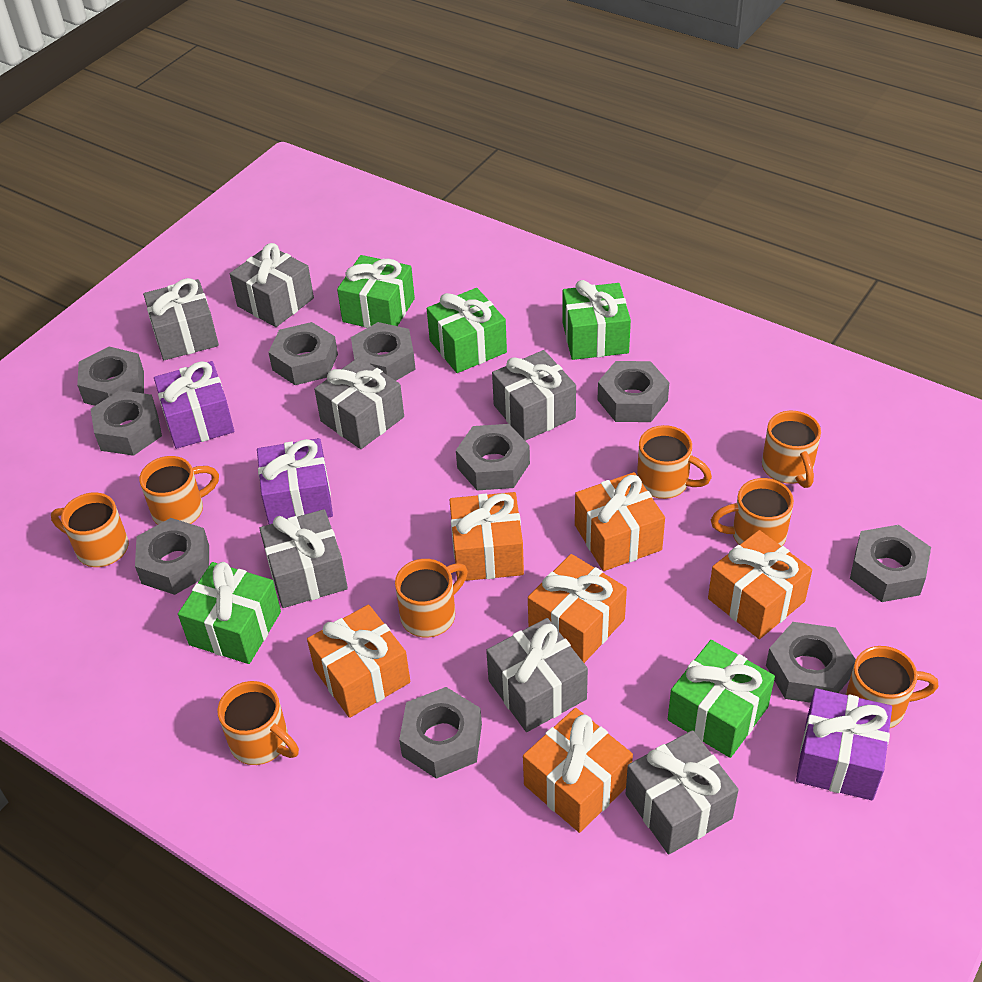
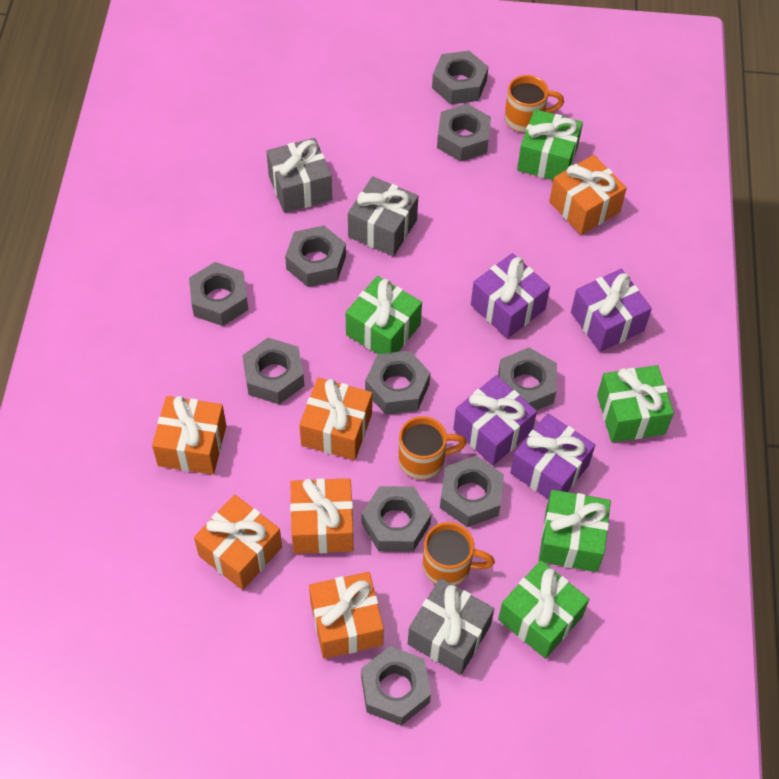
grey gift: 7 -> 3
orange mug: 8 -> 3
purple gift: 3 -> 4

